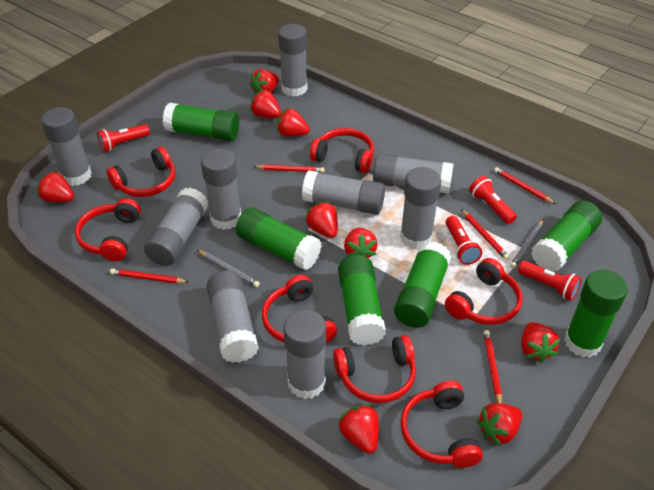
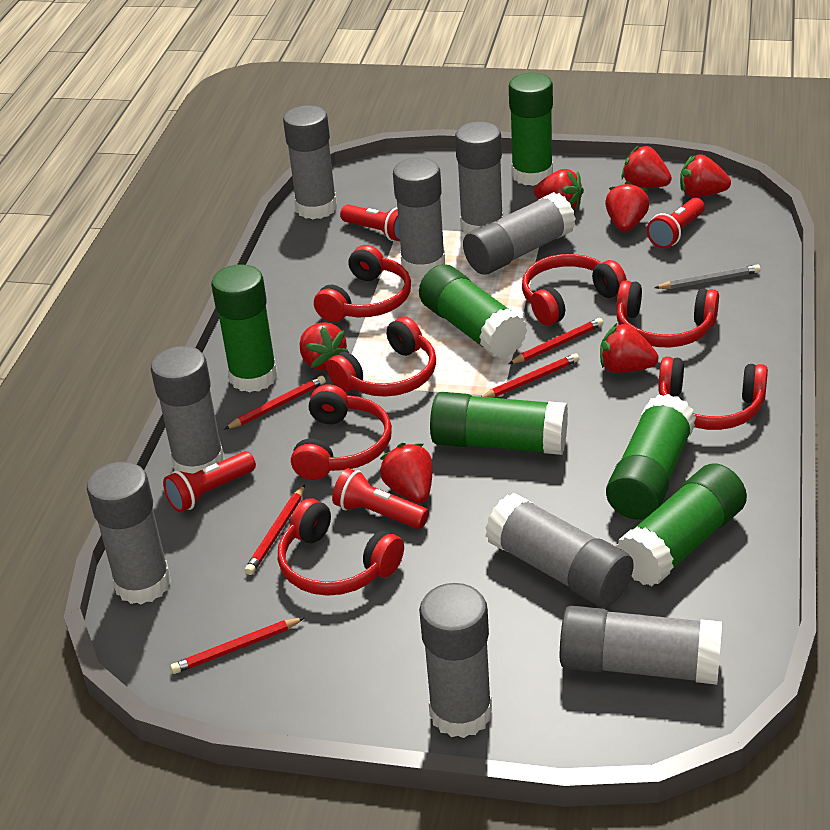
grey pencil: 2 -> 1
red strawberry: 9 -> 7

